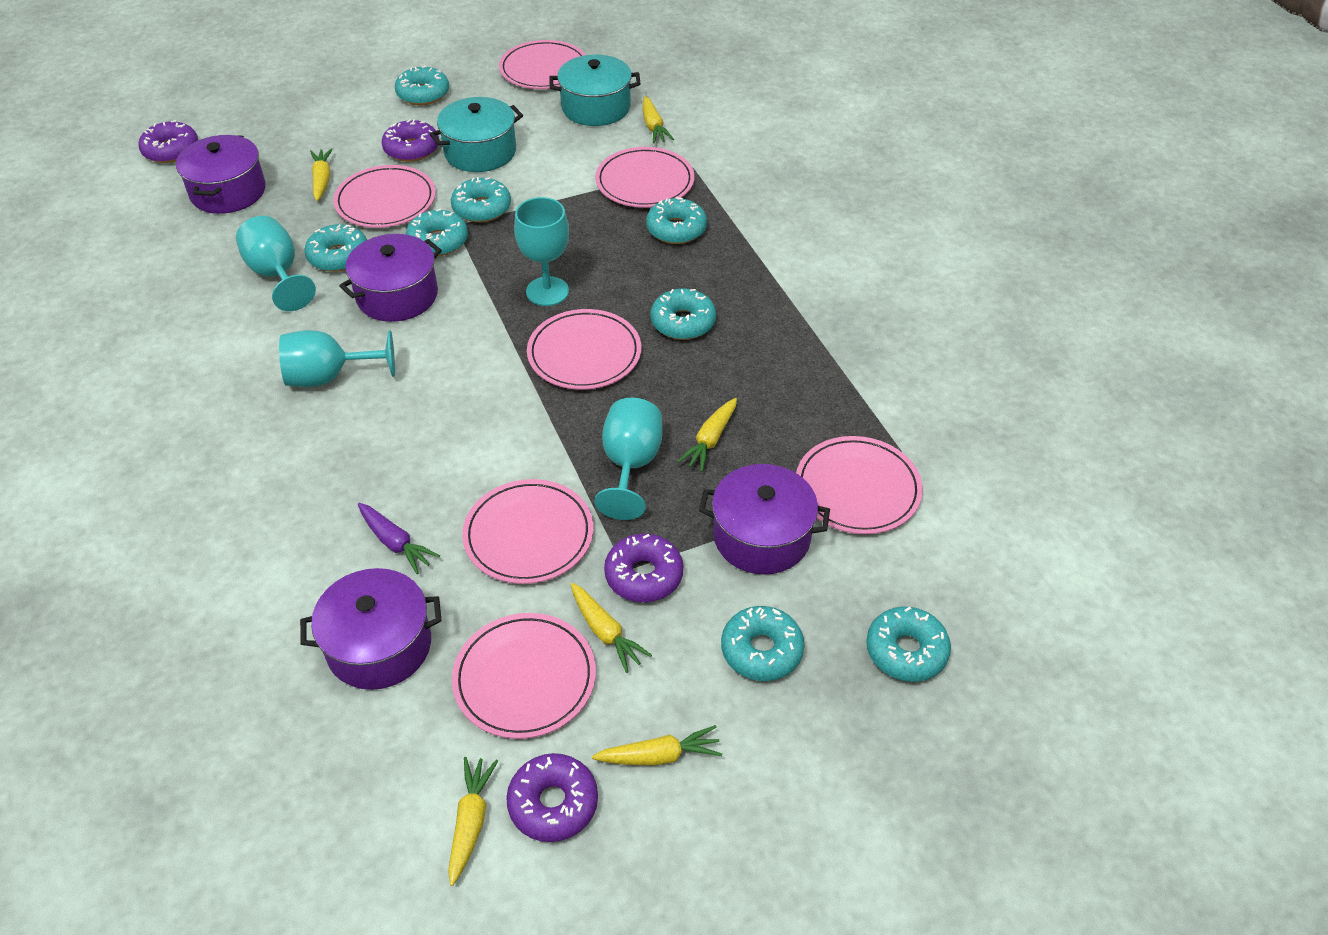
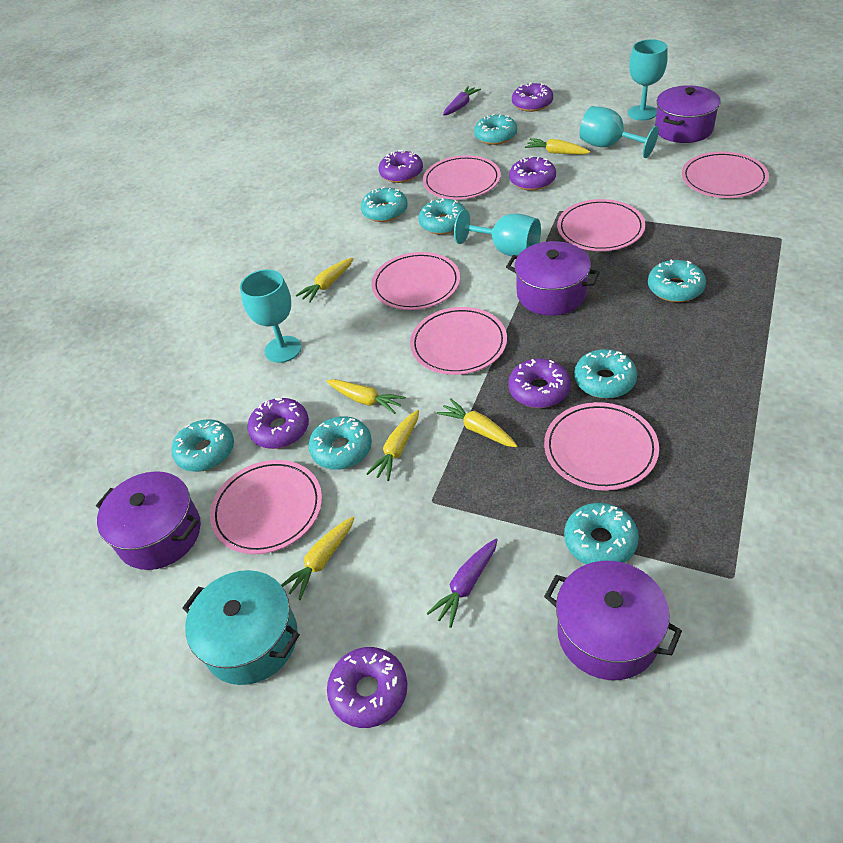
purple carrot: 1 -> 2
purple donut: 4 -> 6
turquoise pot: 2 -> 1

